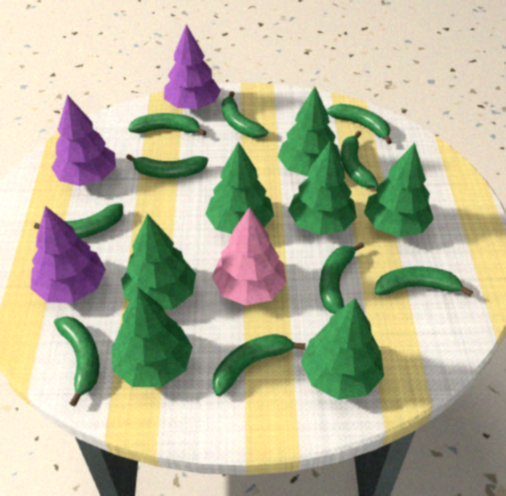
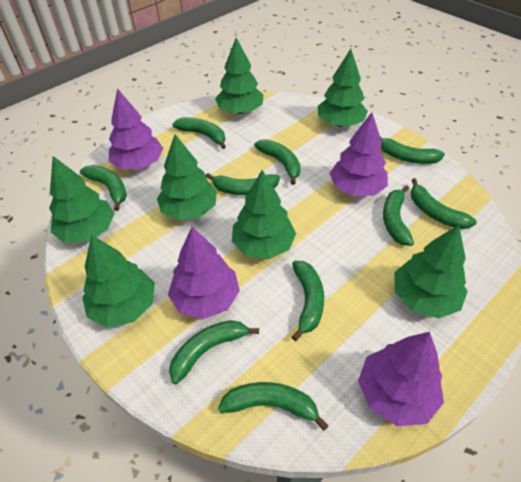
pink tree: 1 -> 0
purple tree: 3 -> 4

